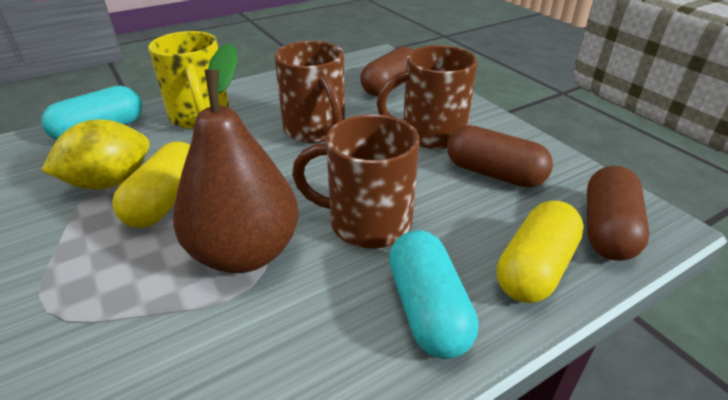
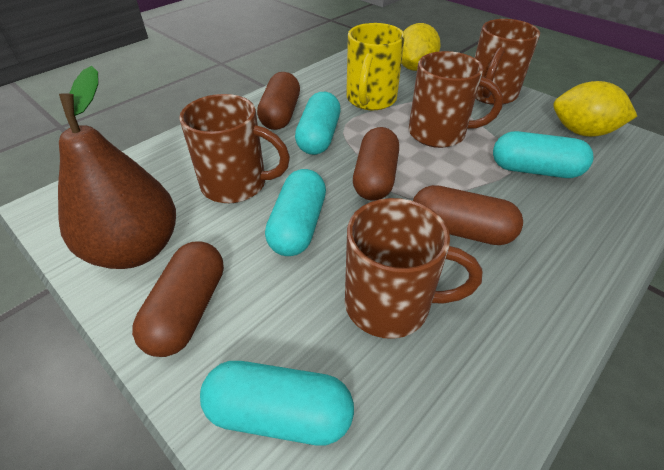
brown capsule: 3 -> 4
brown mug: 3 -> 4
turquoise capsule: 2 -> 4
yellow capsule: 2 -> 0
yellow lemon: 1 -> 2

